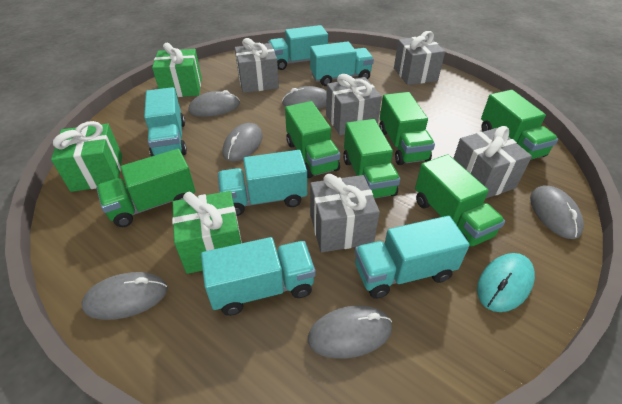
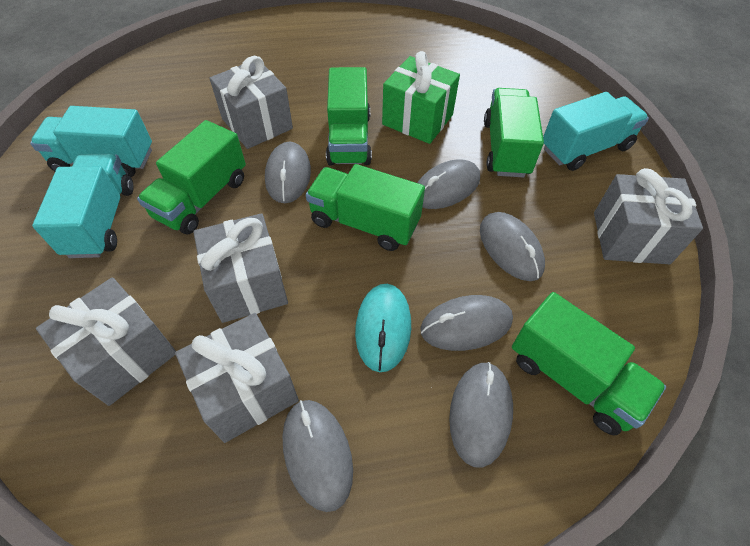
green gift: 3 -> 1
green truck: 6 -> 5
turquoise truck: 6 -> 3

